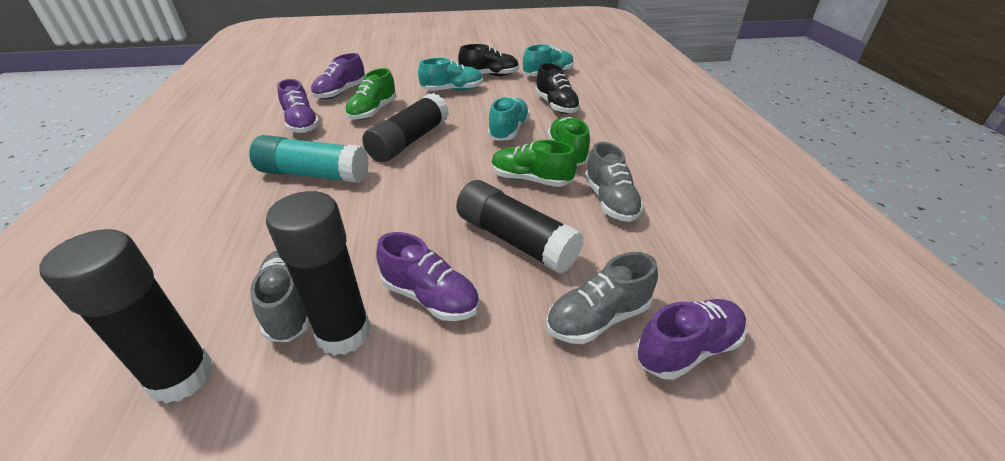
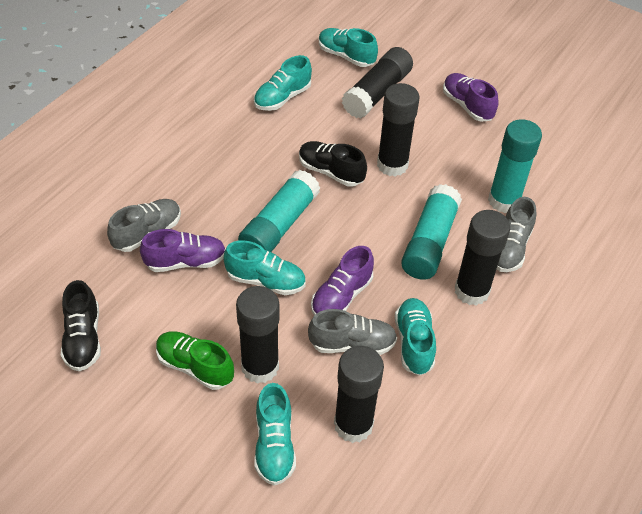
black glue stick: 4 -> 5
green shoe: 3 -> 1
purple shoe: 4 -> 3
turquoise glue stick: 1 -> 3
turquoise shoe: 3 -> 5

